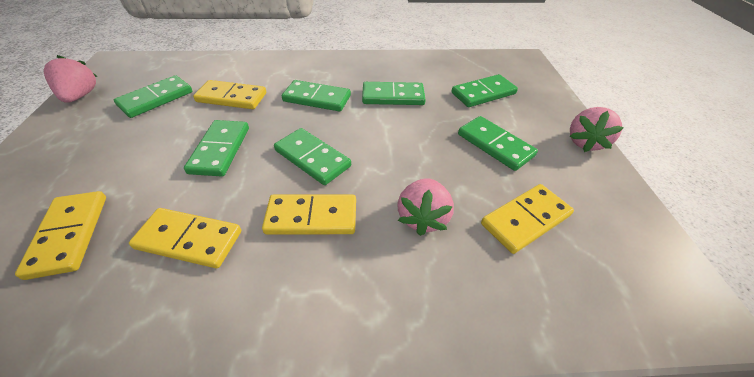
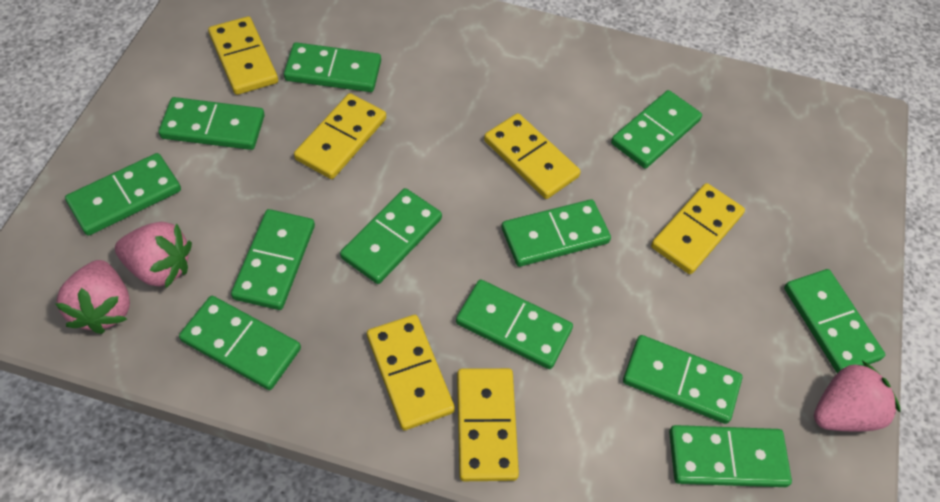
green domino: 7 -> 12
yellow domino: 5 -> 6

